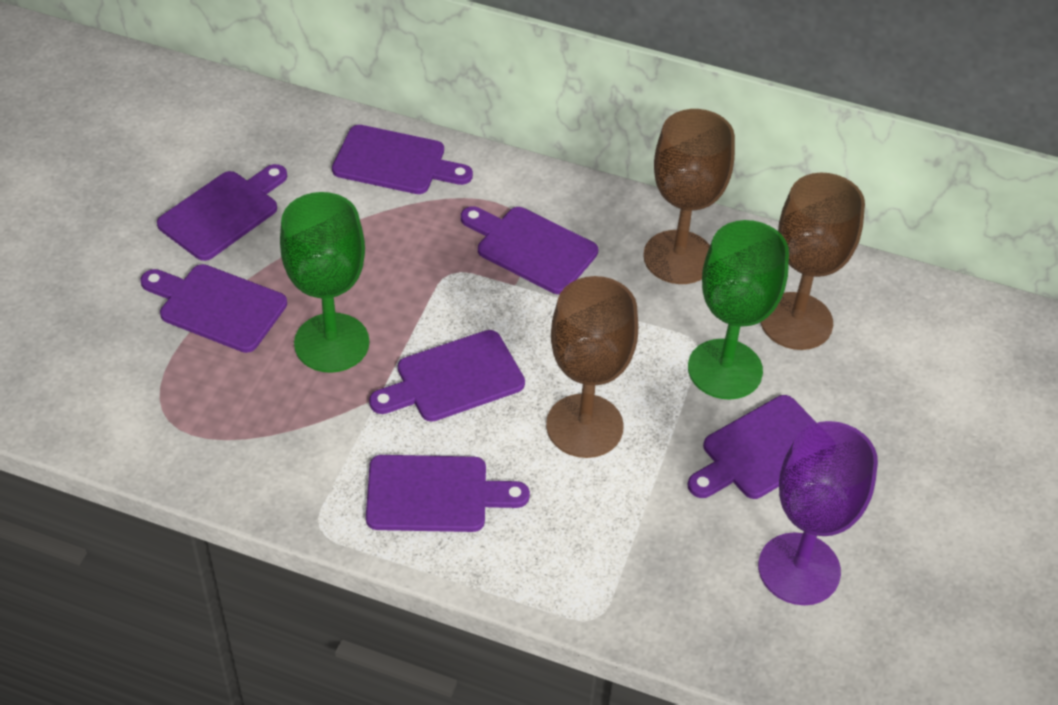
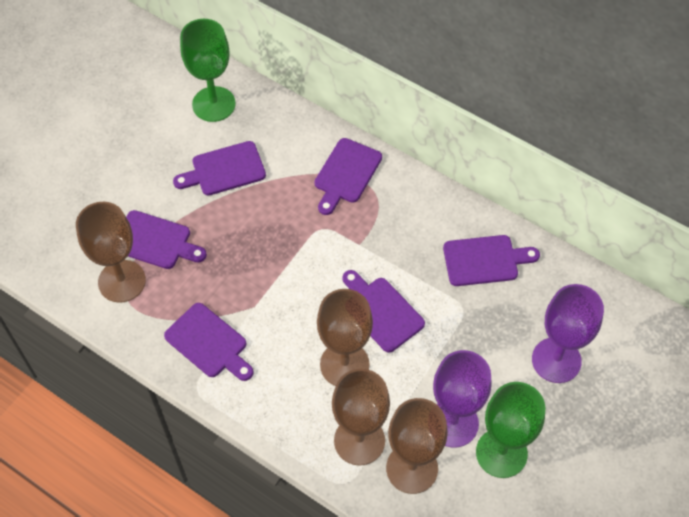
brown goblet: 3 -> 4
purple cutting board: 7 -> 6
purple goblet: 1 -> 2

